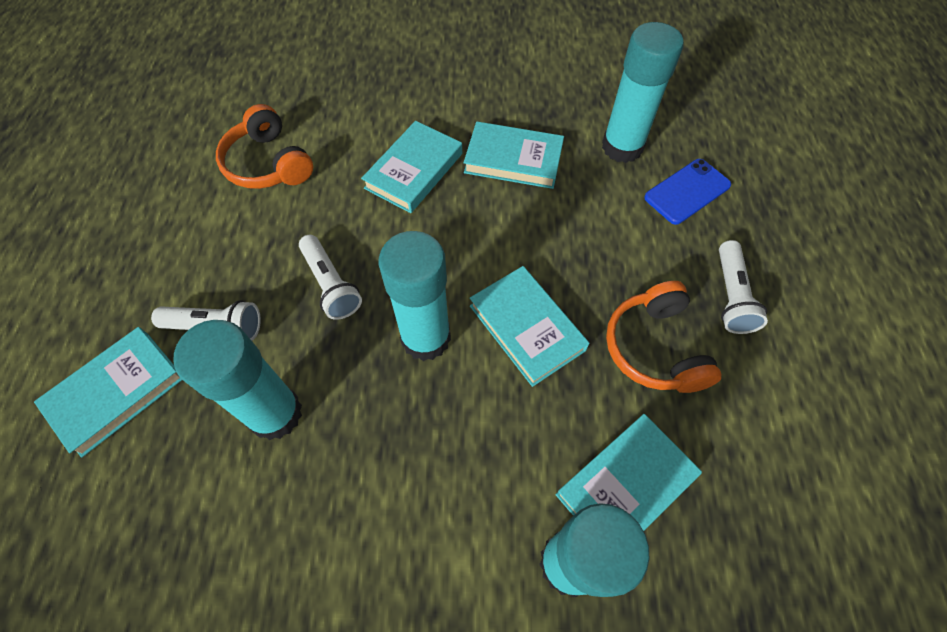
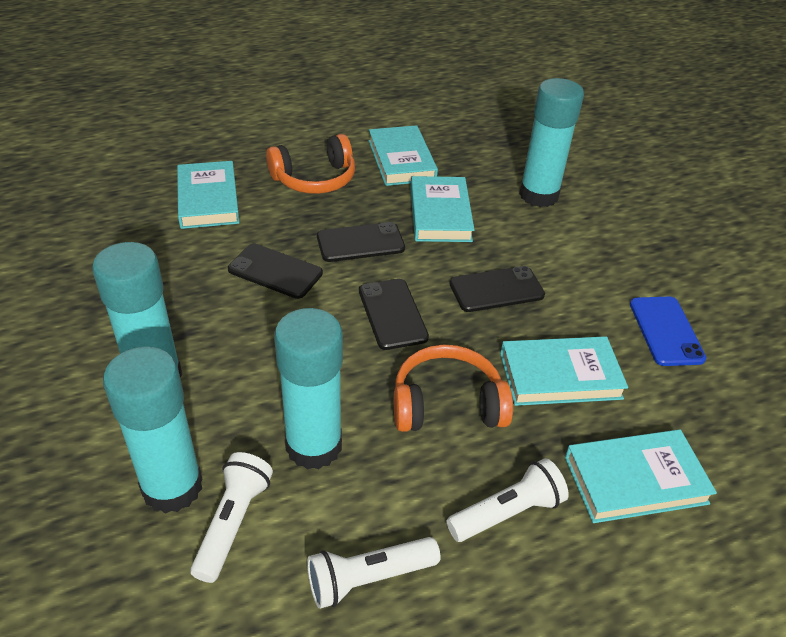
black phone: 0 -> 4

